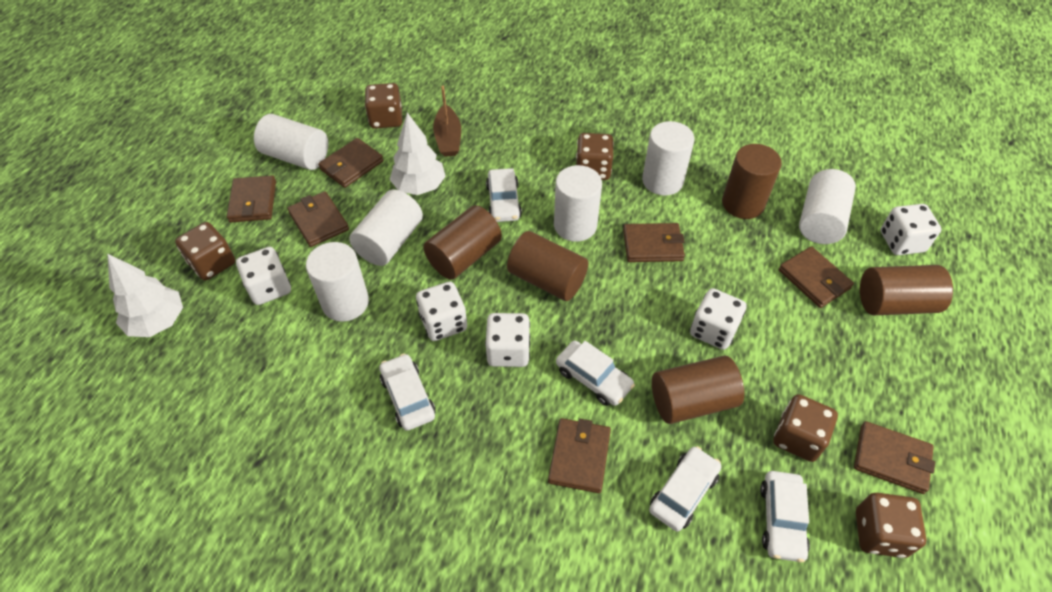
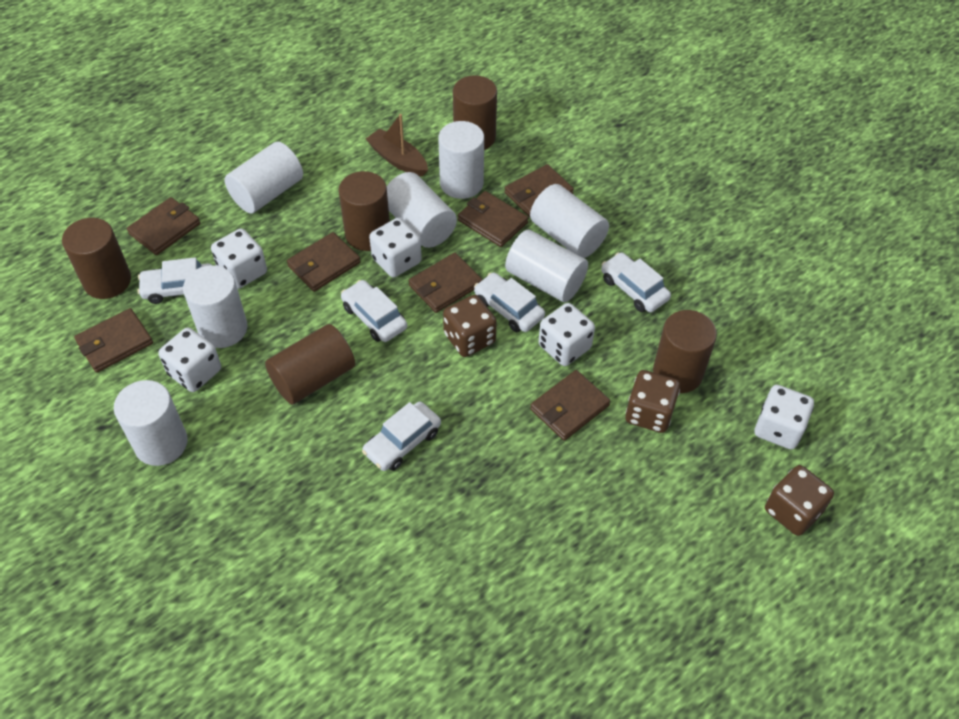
brown dice: 5 -> 3
white cylinder: 6 -> 7
white tree: 2 -> 0

